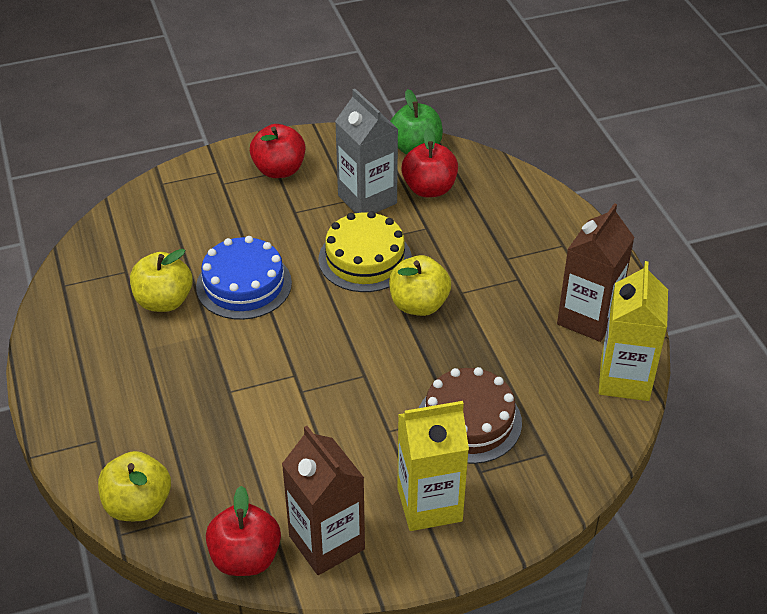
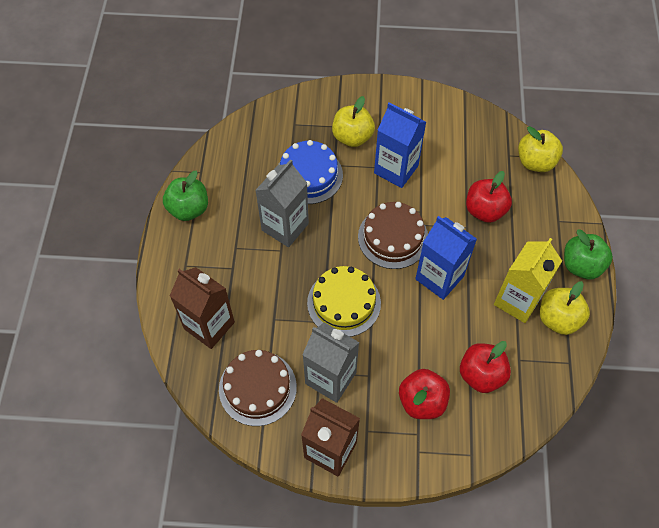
blue carton: 0 -> 2
brown cake: 1 -> 2
green apple: 1 -> 2
grey carton: 1 -> 2
yellow carton: 2 -> 1

